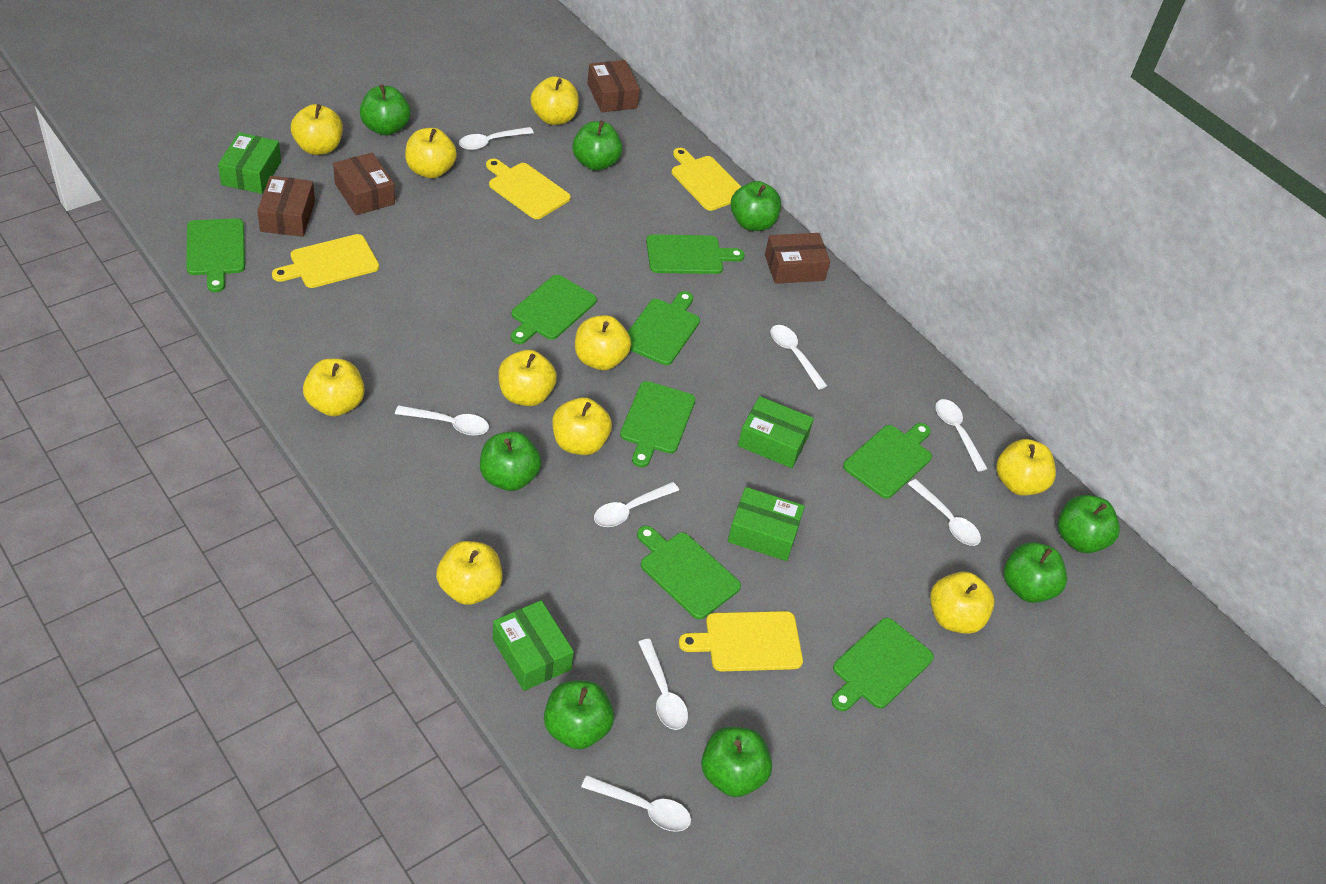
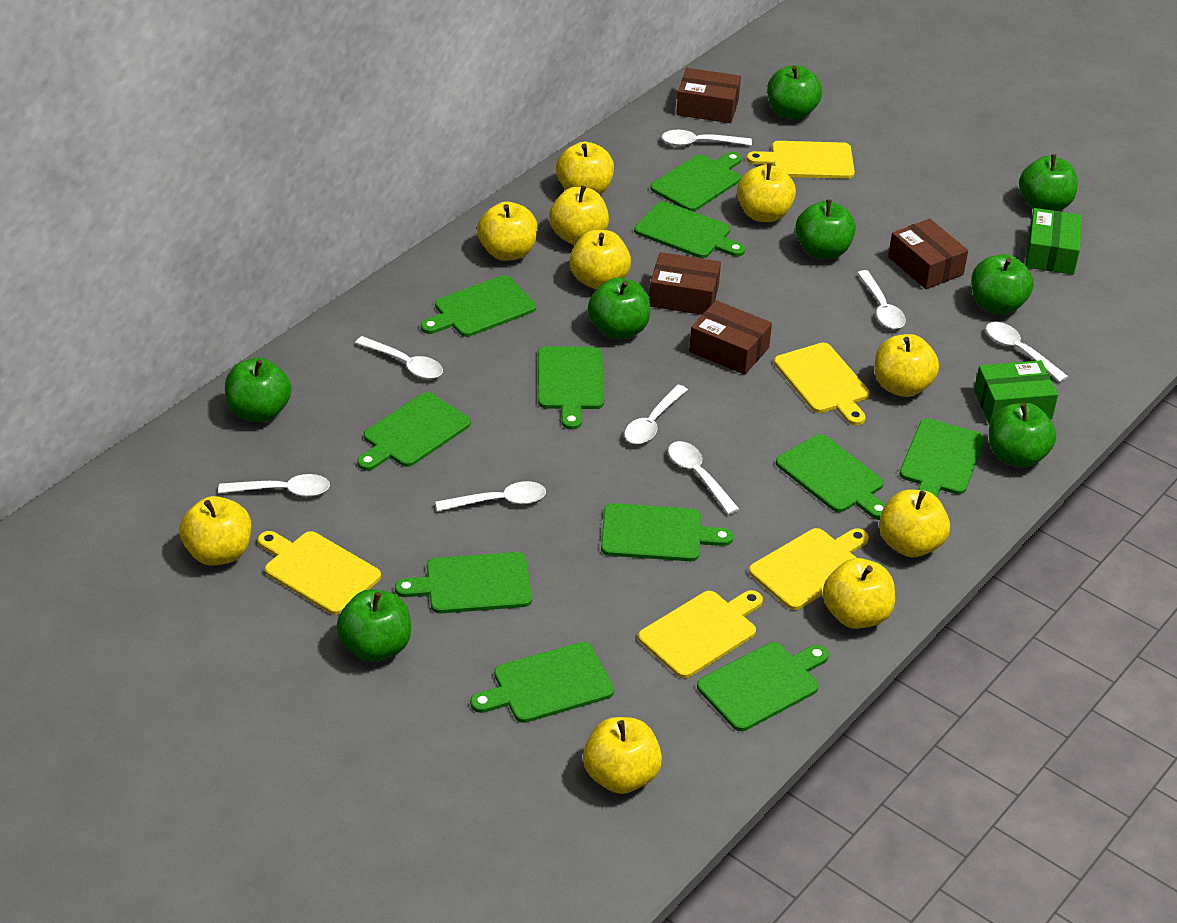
green box: 4 -> 2
green cutting board: 8 -> 11
yellow cutting board: 4 -> 5

